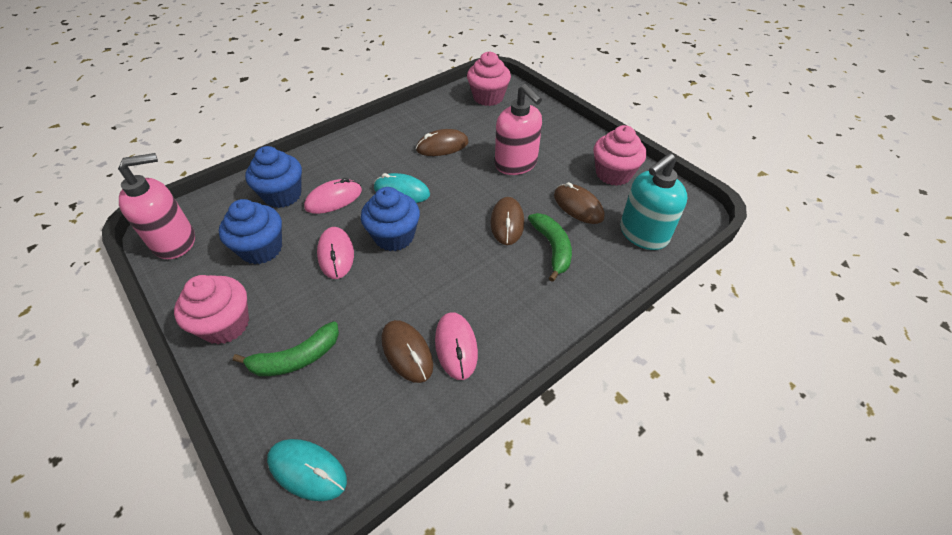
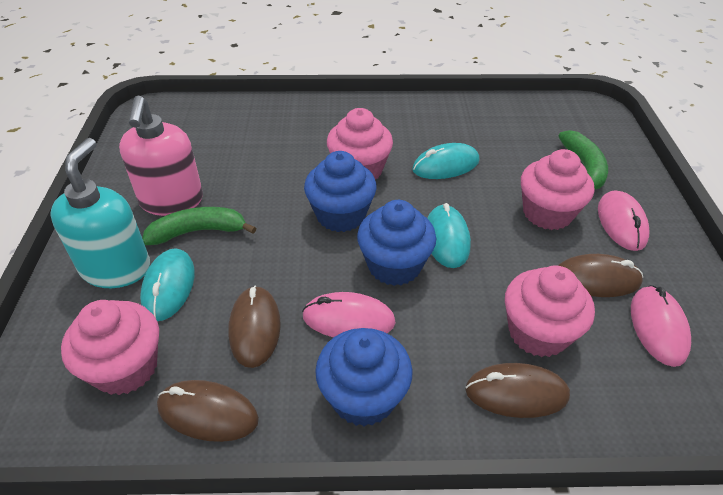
pink cupcake: 3 -> 4
pink soap dispenser: 2 -> 1
turquoise mouse: 2 -> 3

